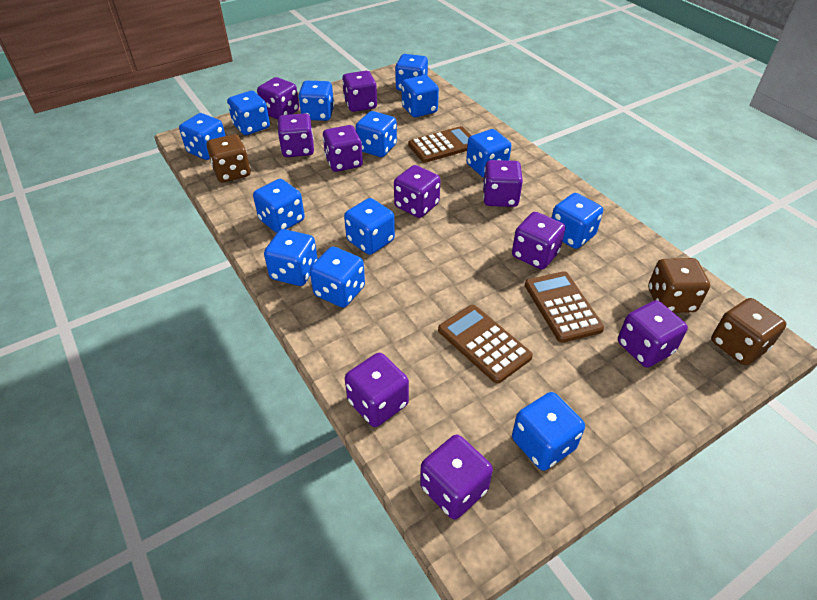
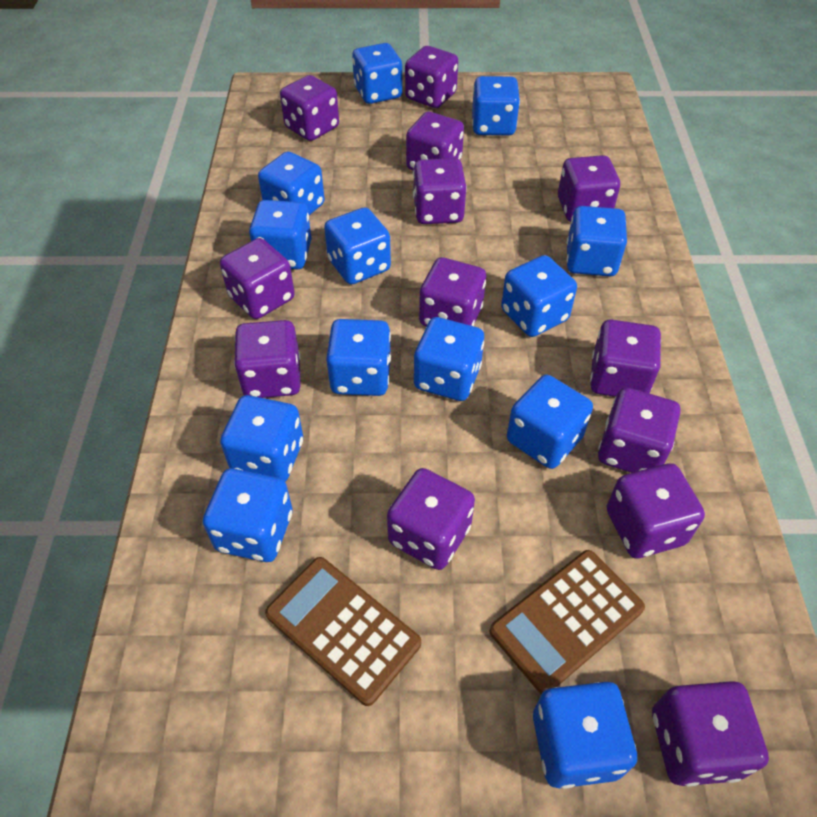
brown calculator: 3 -> 2
brown dice: 3 -> 0
purple dice: 10 -> 13

